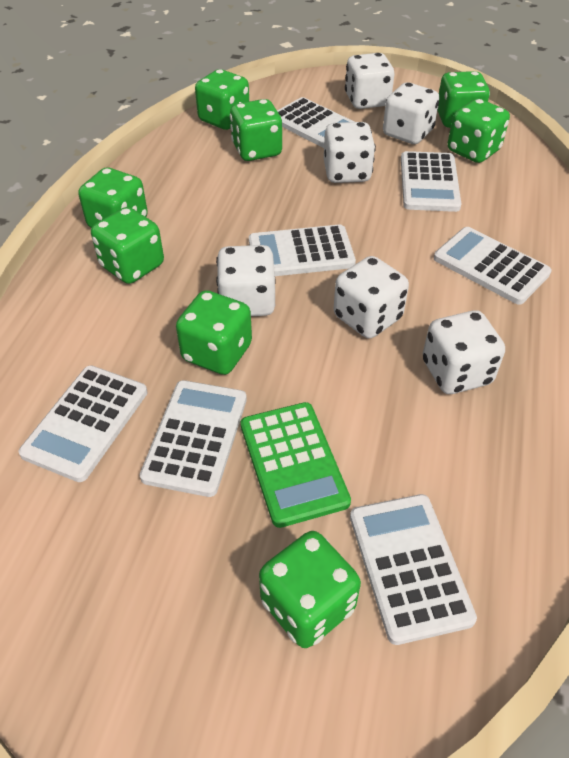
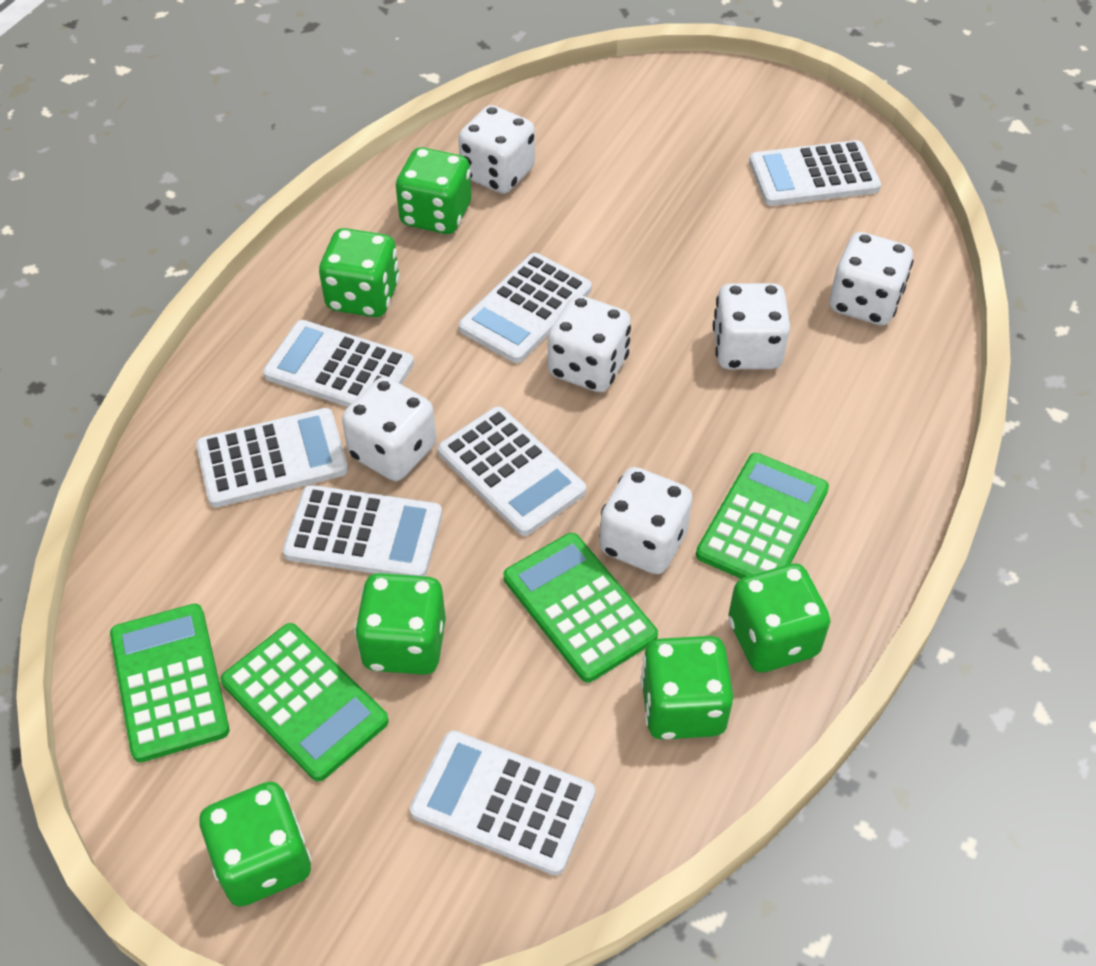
green calculator: 1 -> 4
green dice: 8 -> 6

